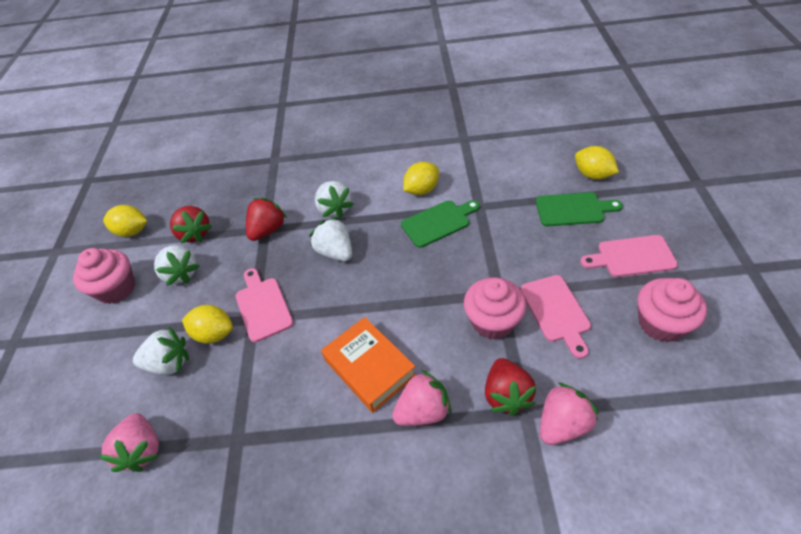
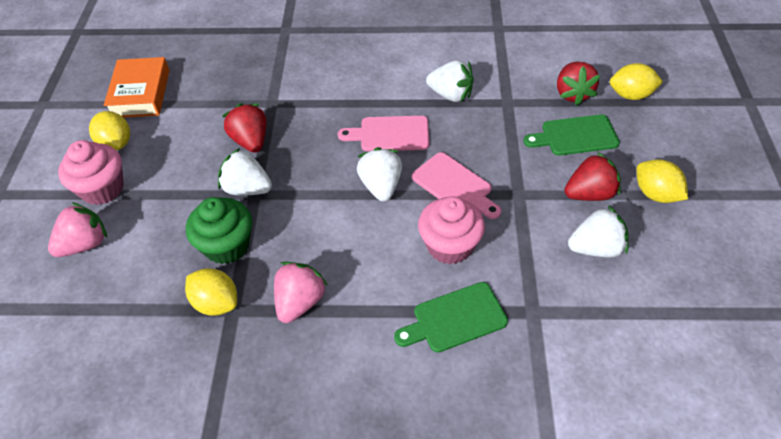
green cupcake: 0 -> 1
pink cupcake: 3 -> 2
pink cutting board: 3 -> 2
pink strawberry: 3 -> 2

